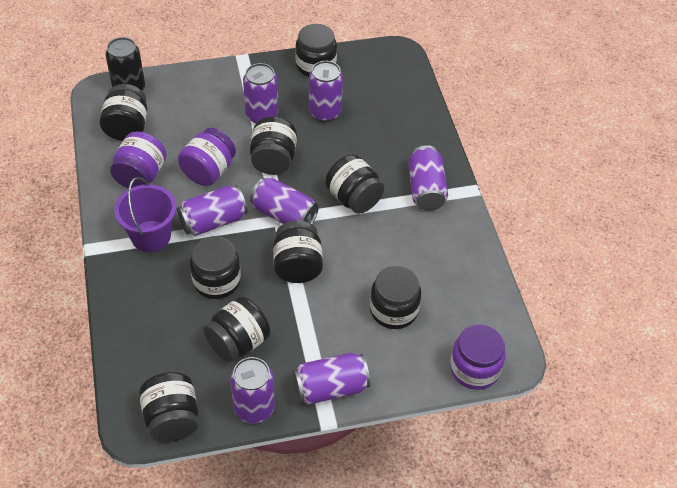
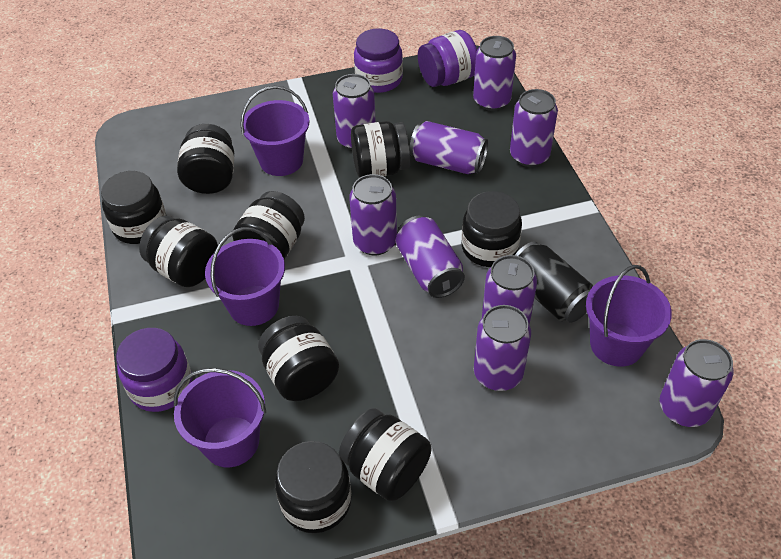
purple bucket: 1 -> 4
purple can: 7 -> 9

